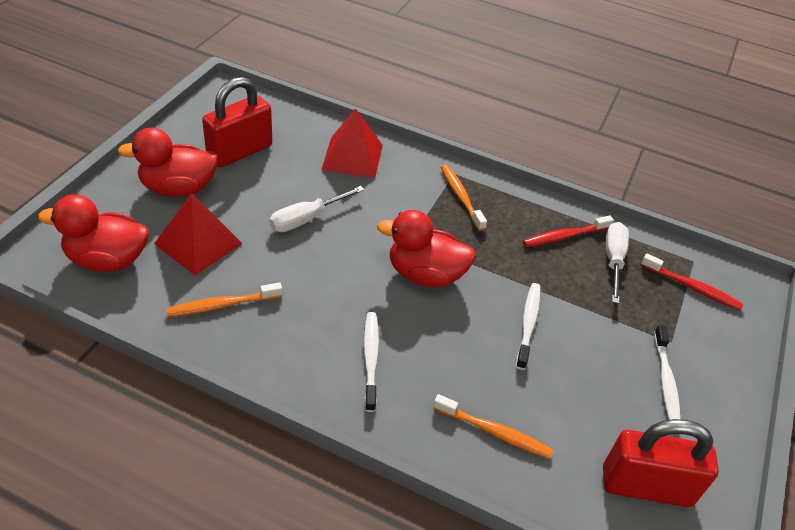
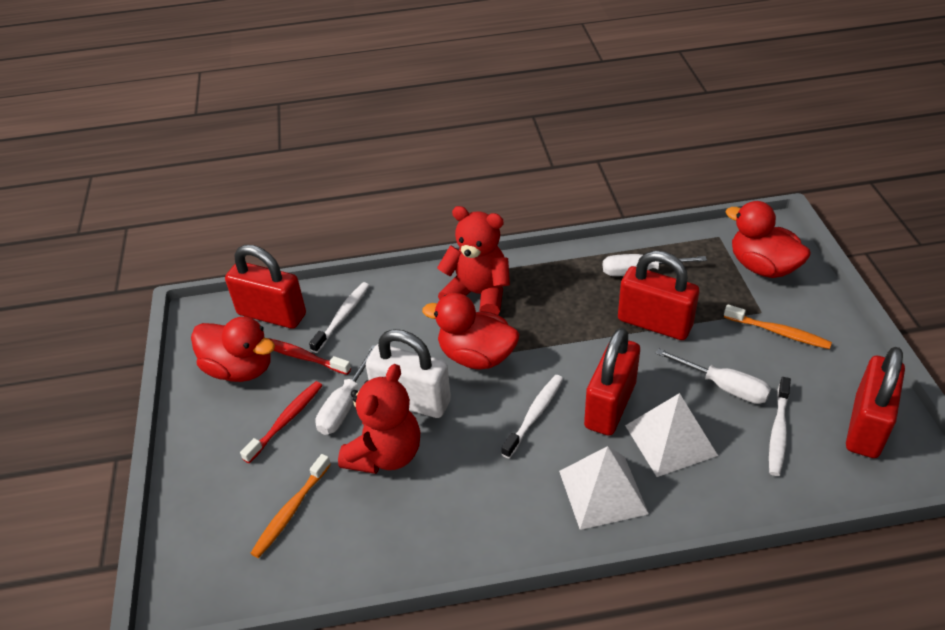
orange toothbrush: 3 -> 2
red padlock: 2 -> 4
red pyramid: 2 -> 0
red teddy bear: 0 -> 2
white padlock: 0 -> 1
white pyramid: 0 -> 2
white screwdriver: 2 -> 3

